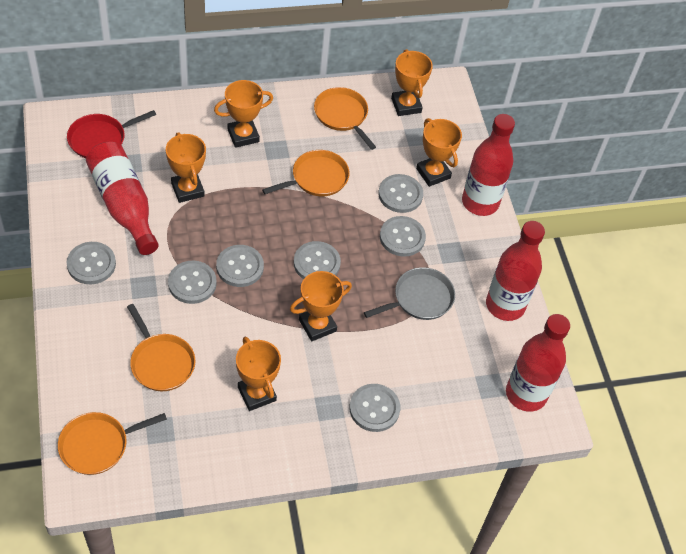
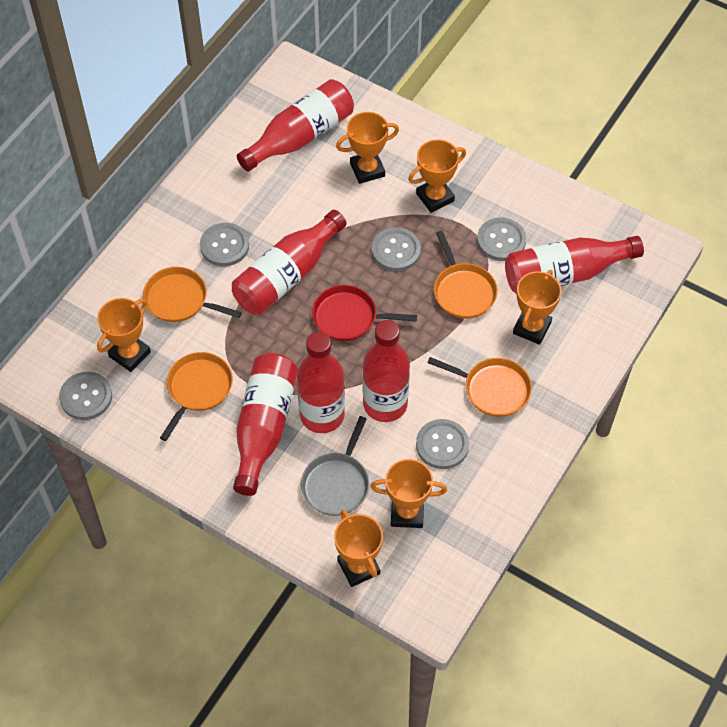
grey button: 7 -> 5
red bottle: 4 -> 6

